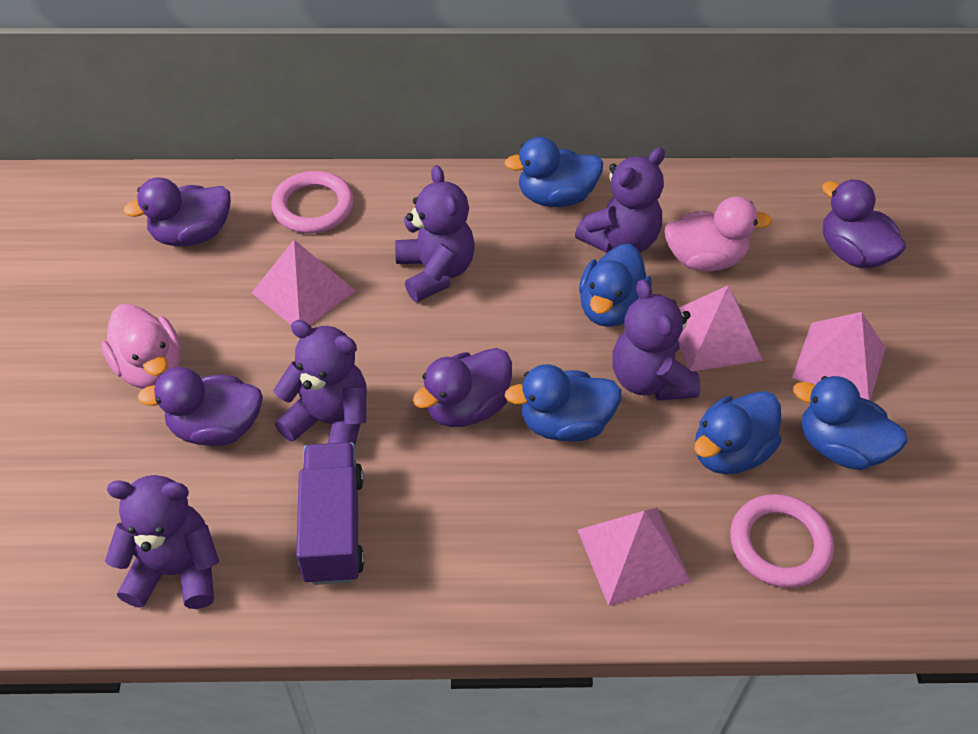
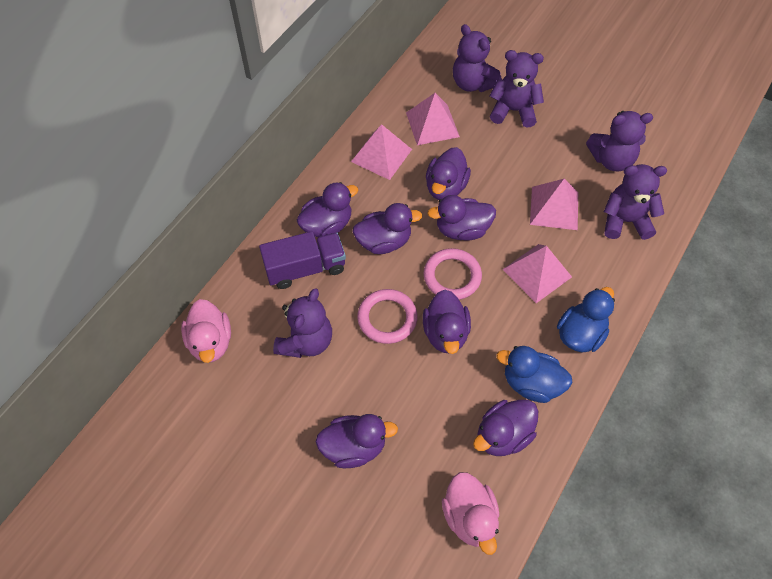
blue duck: 5 -> 2
purple duck: 4 -> 7

